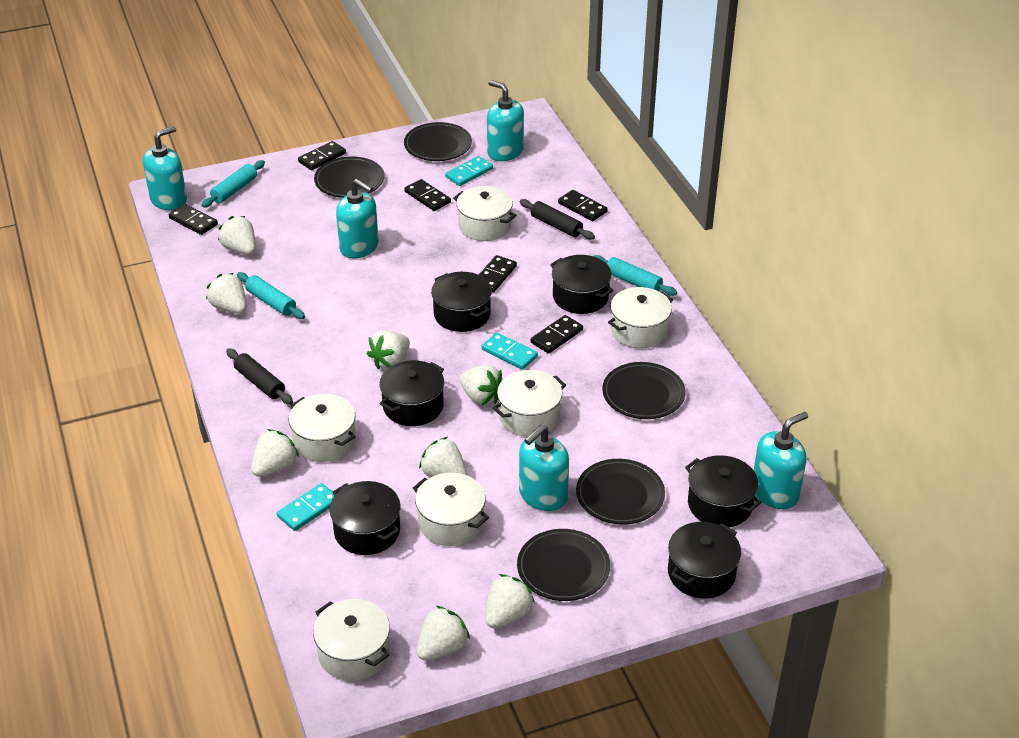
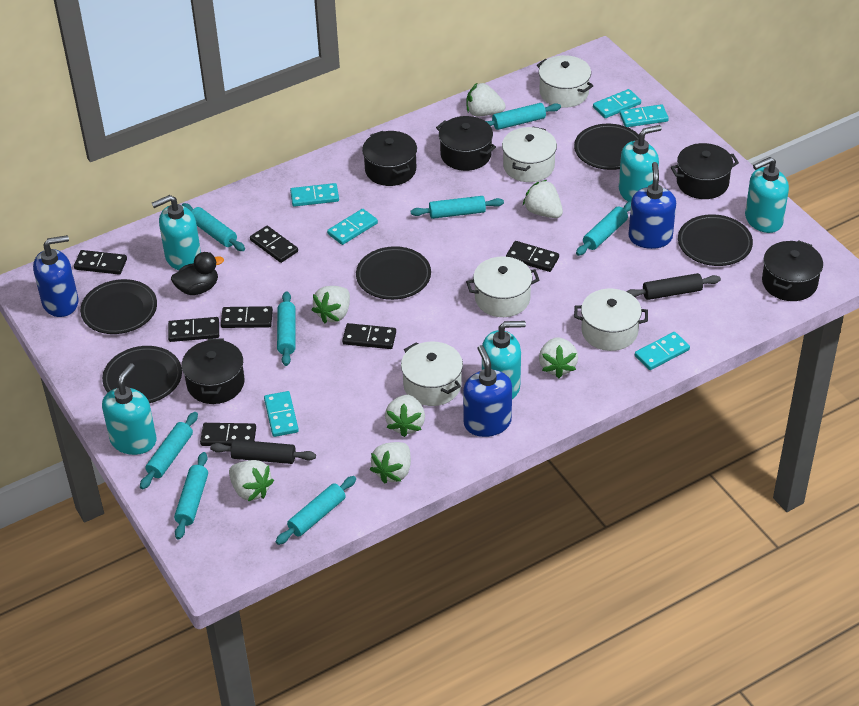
black domino: 6 -> 7
black duck: 0 -> 1
black pot: 6 -> 5
blue soap dispenser: 0 -> 3
turquoise domino: 3 -> 6
turquoise rolling pin: 3 -> 8
white pot: 6 -> 5
white strawberry: 8 -> 7

